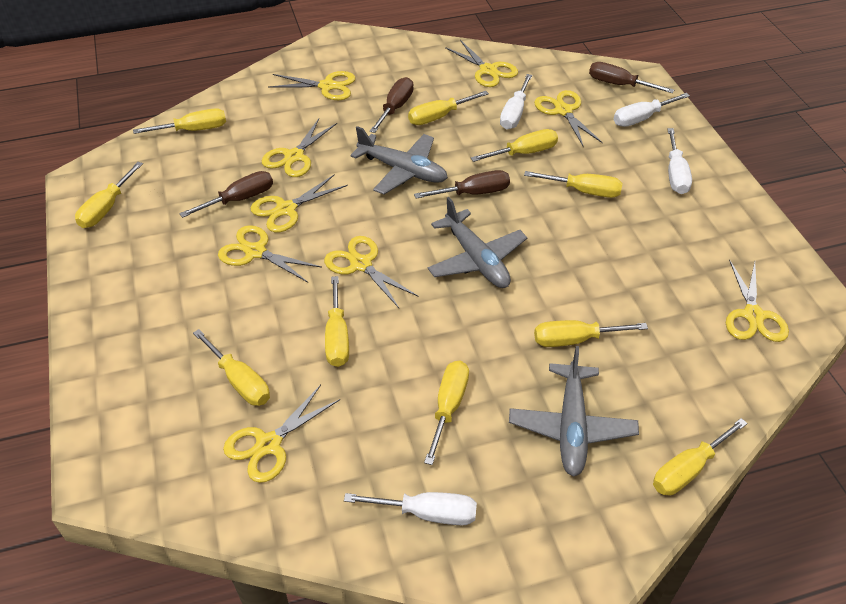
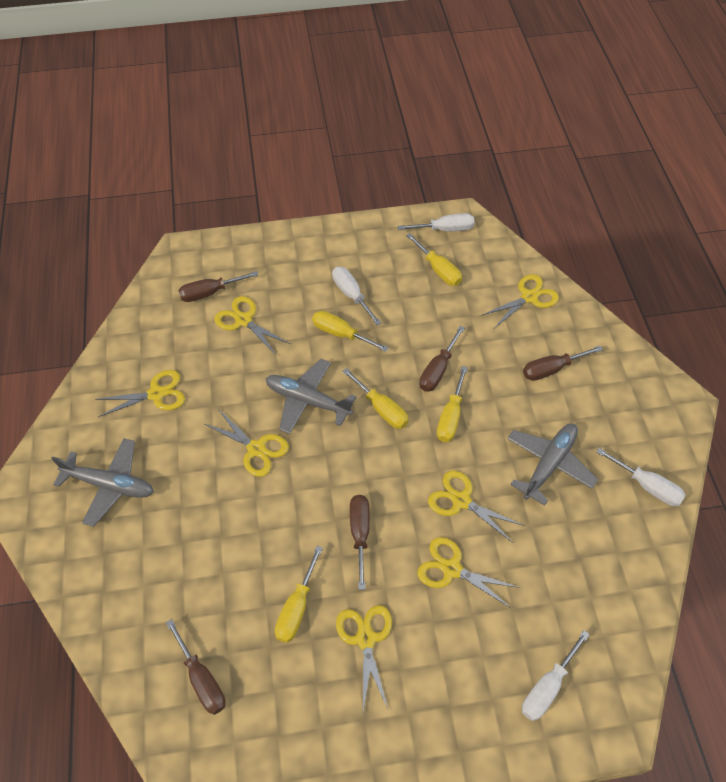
brown screwdriver: 4 -> 5
yellow scissors: 9 -> 7
yellow screwdriver: 10 -> 5

